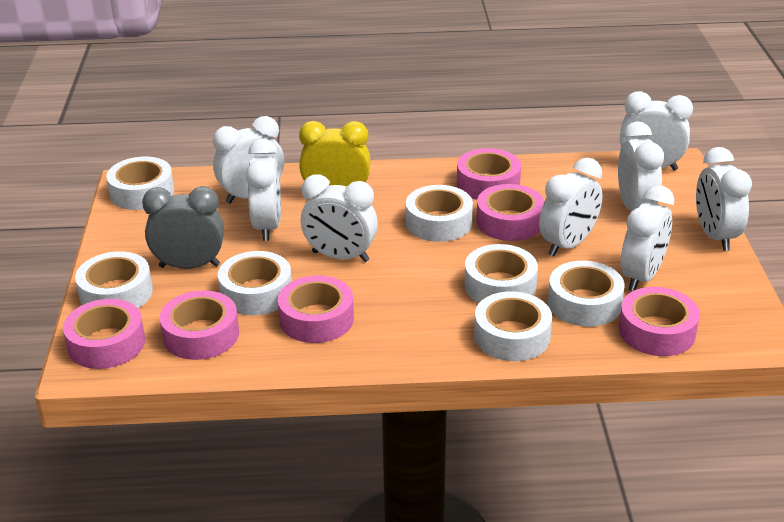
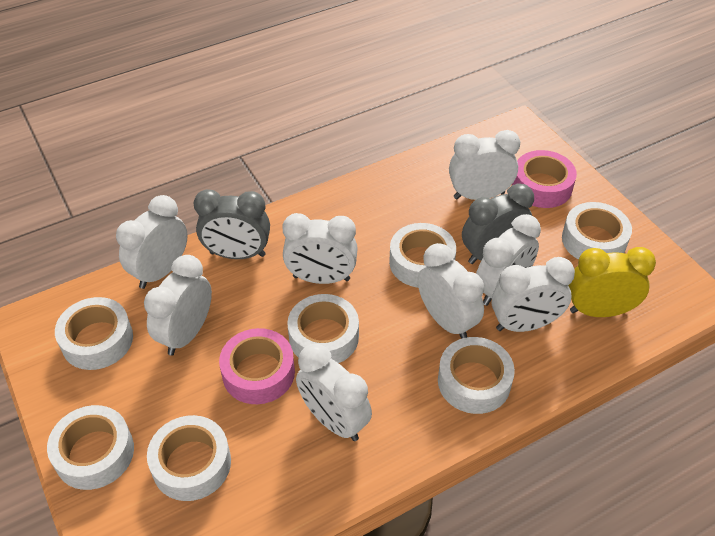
grey clock: 1 -> 2
pink tape: 6 -> 2

